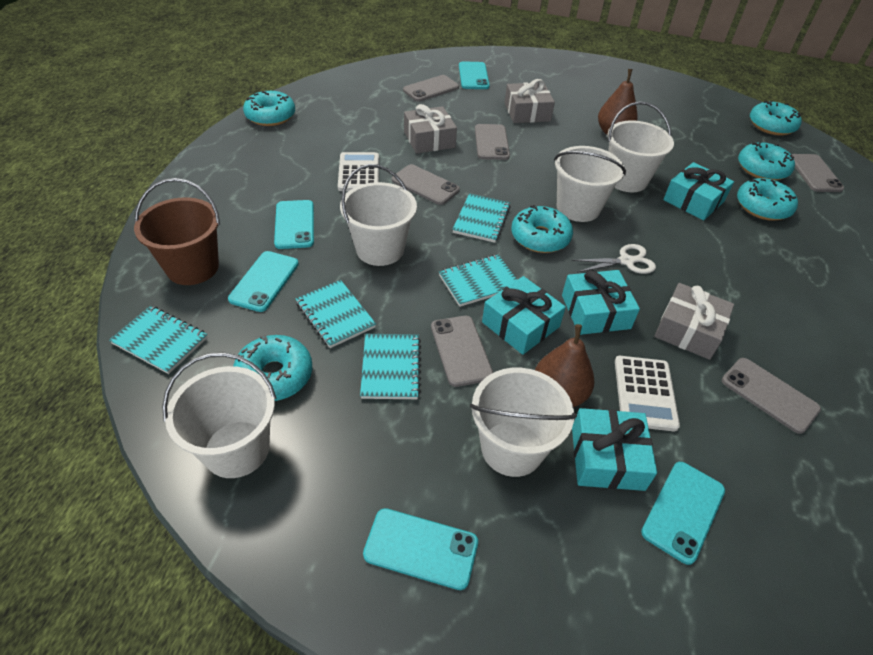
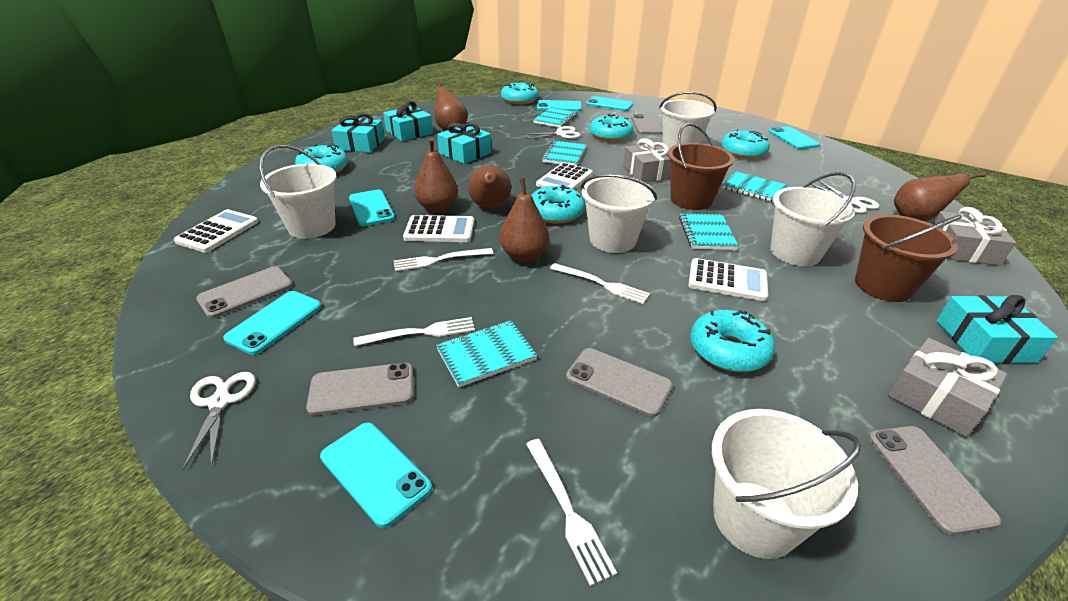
brown bucket: 1 -> 2
brown pear: 2 -> 5
grey phone: 6 -> 5
turquoise phone: 5 -> 6
white calculator: 2 -> 4
white fork: 0 -> 4
white scissors: 1 -> 3

